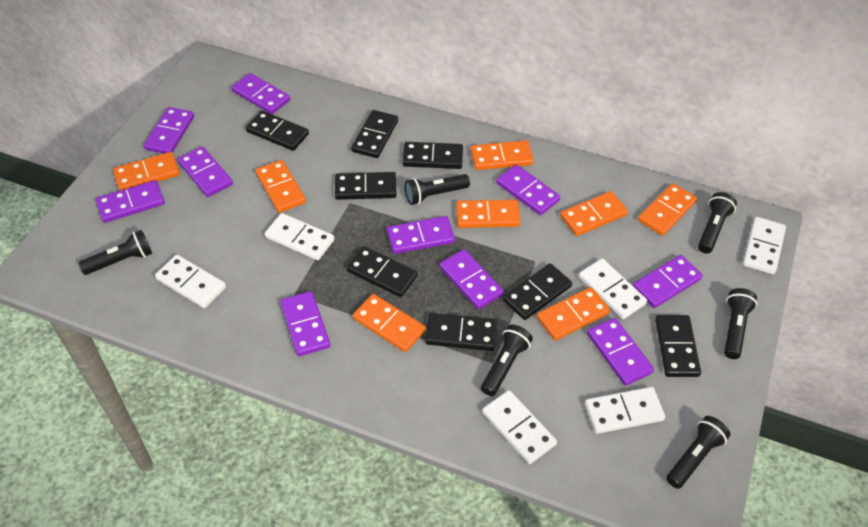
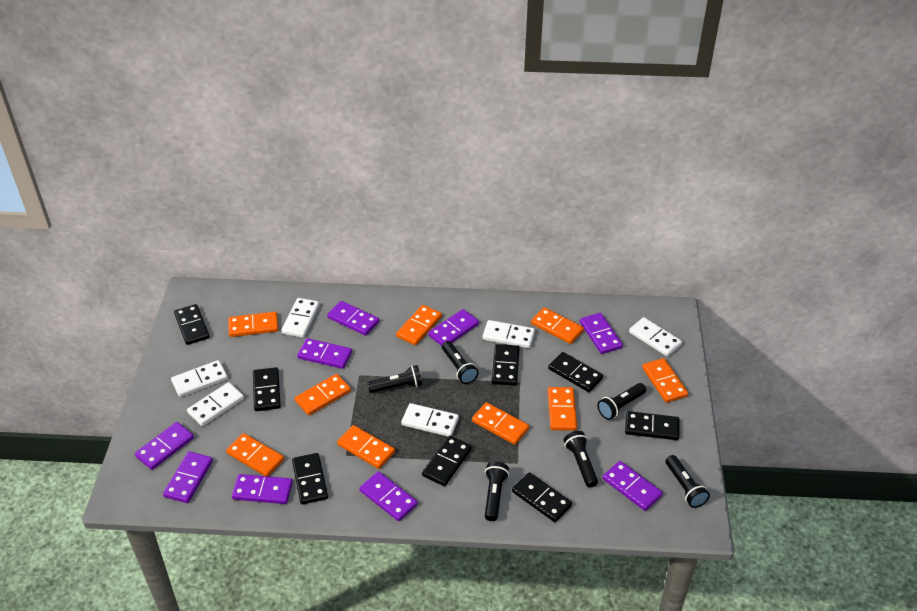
orange domino: 8 -> 9
purple domino: 10 -> 9

